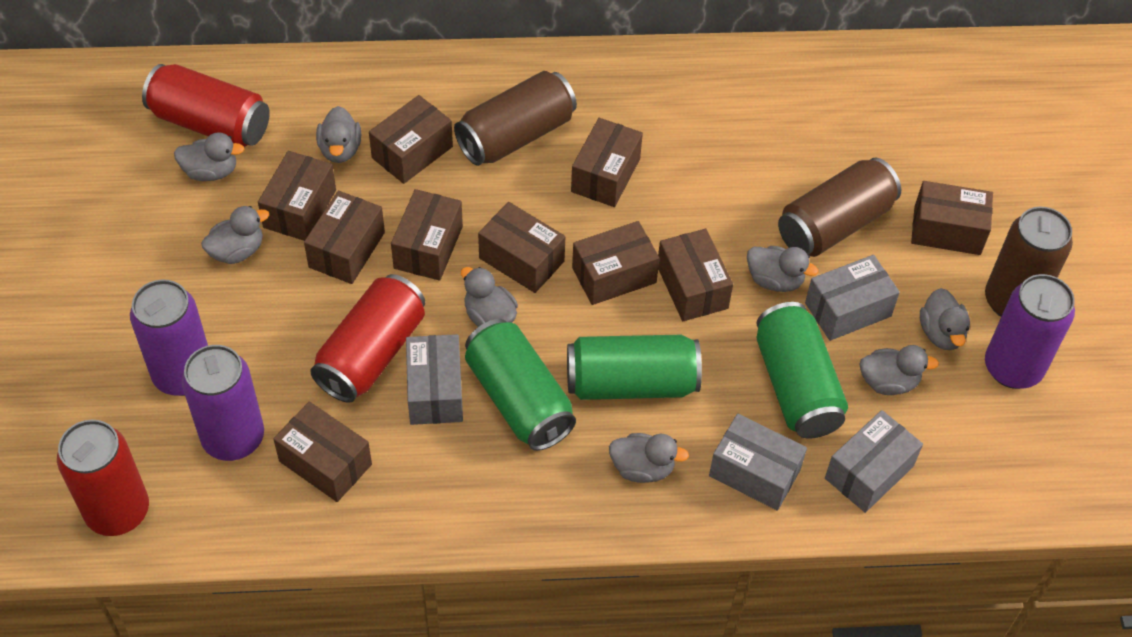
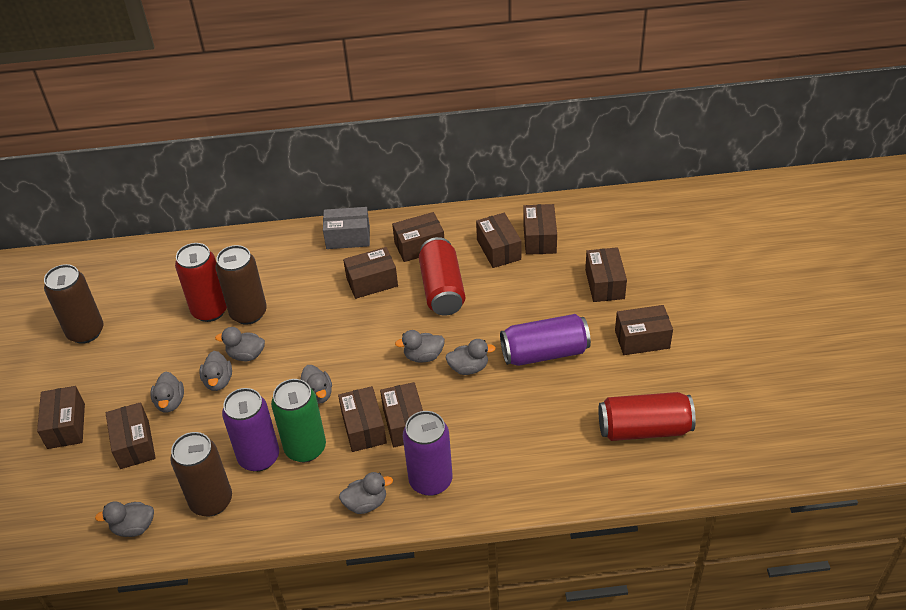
green can: 3 -> 1
grey box: 4 -> 1

